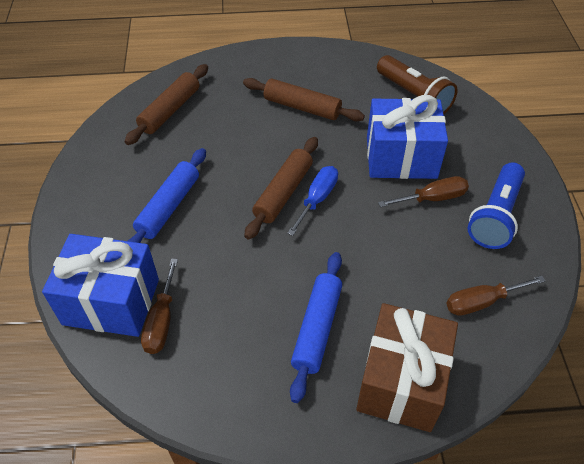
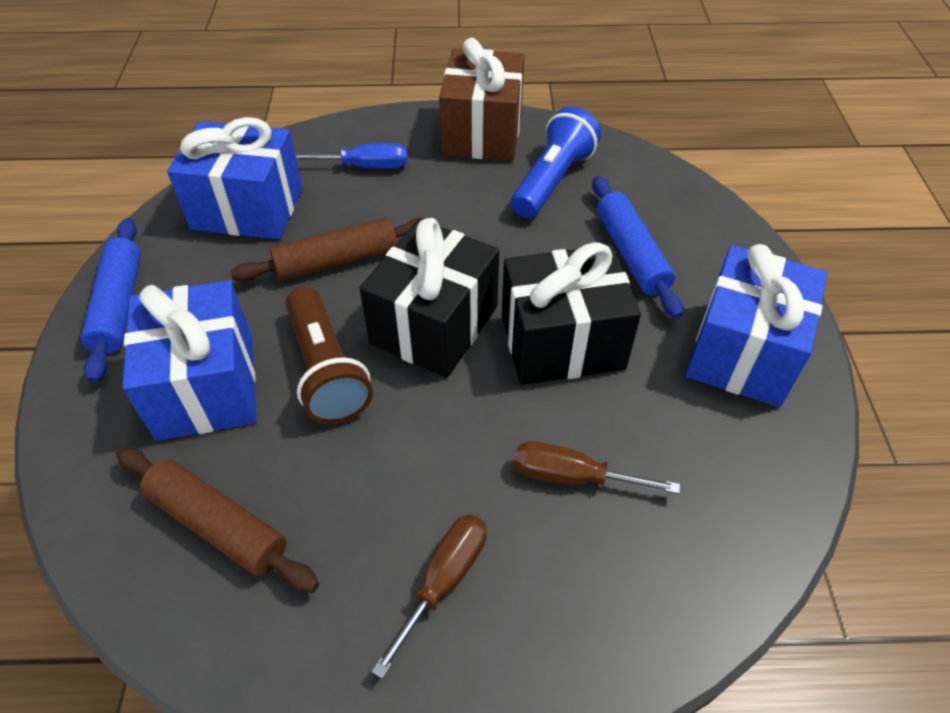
black gift: 0 -> 2
blue gift: 2 -> 3
brown rolling pin: 3 -> 2
brown screwdriver: 3 -> 2

